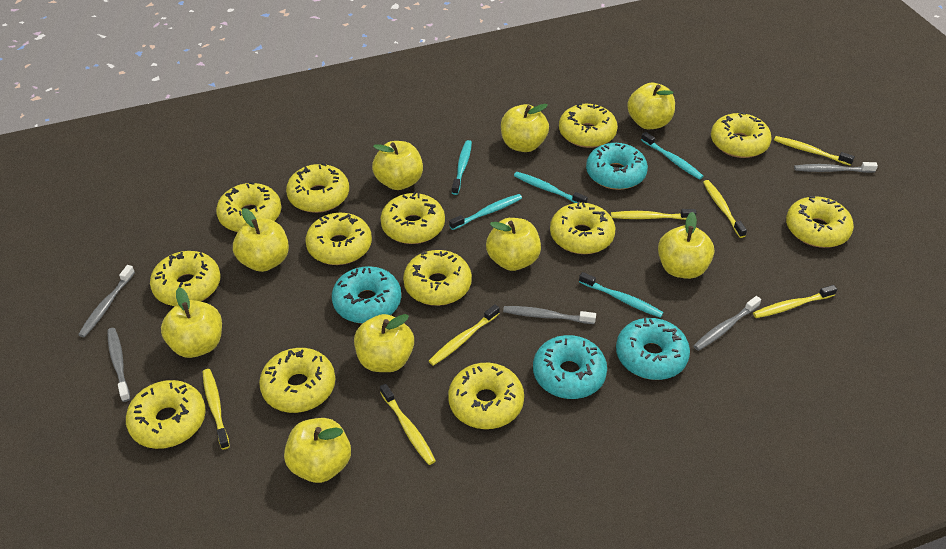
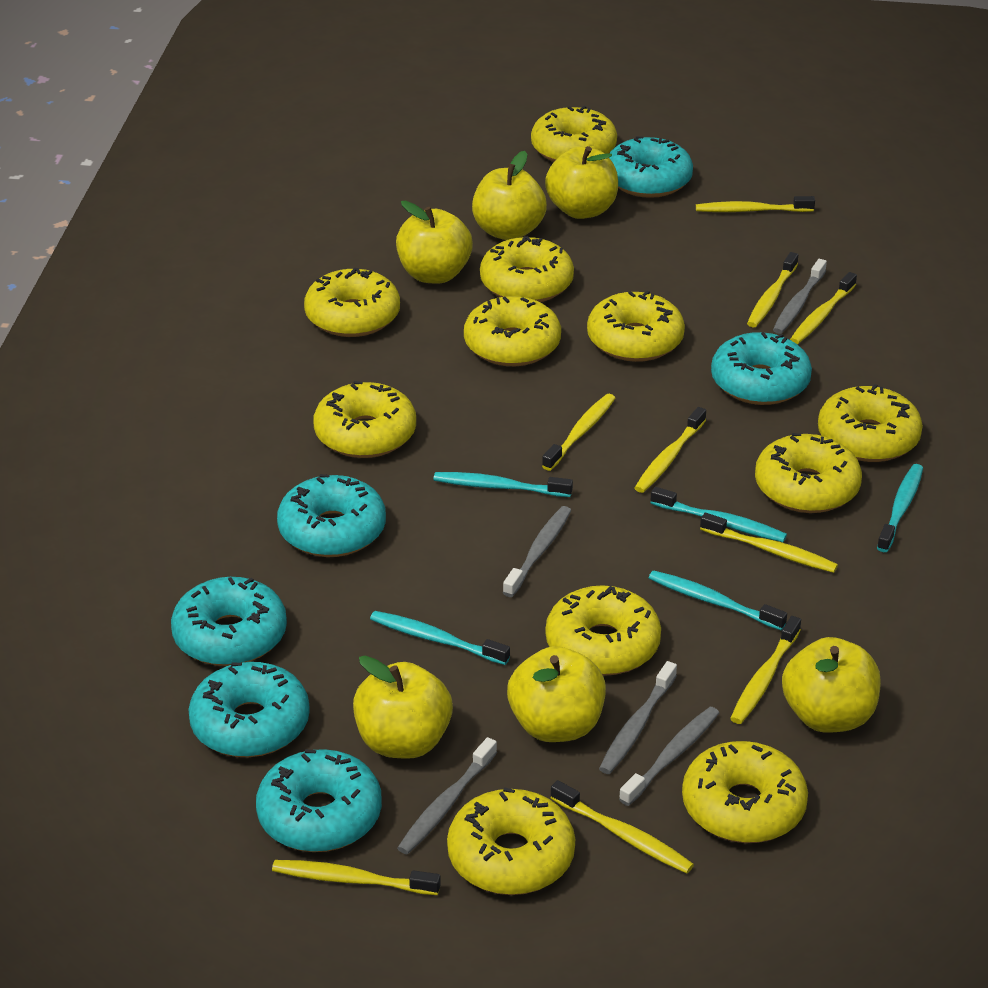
turquoise donut: 4 -> 6
yellow apple: 9 -> 6
yellow donut: 13 -> 11
yellow toothbrush: 7 -> 9

